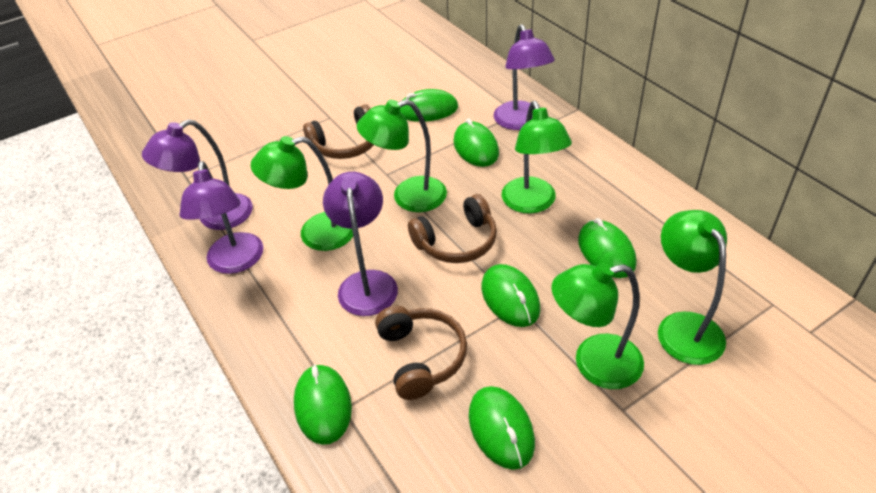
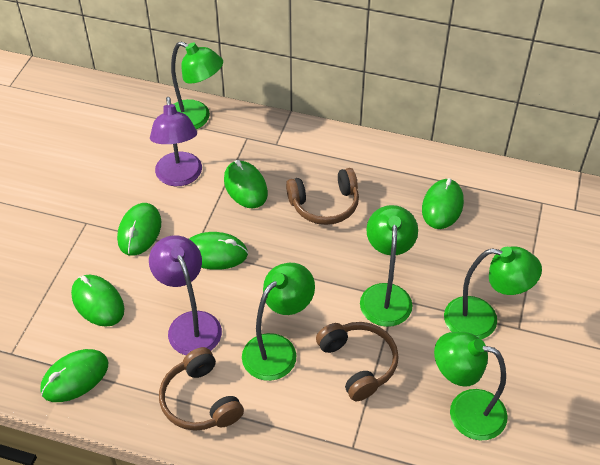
purple lamp: 4 -> 2

